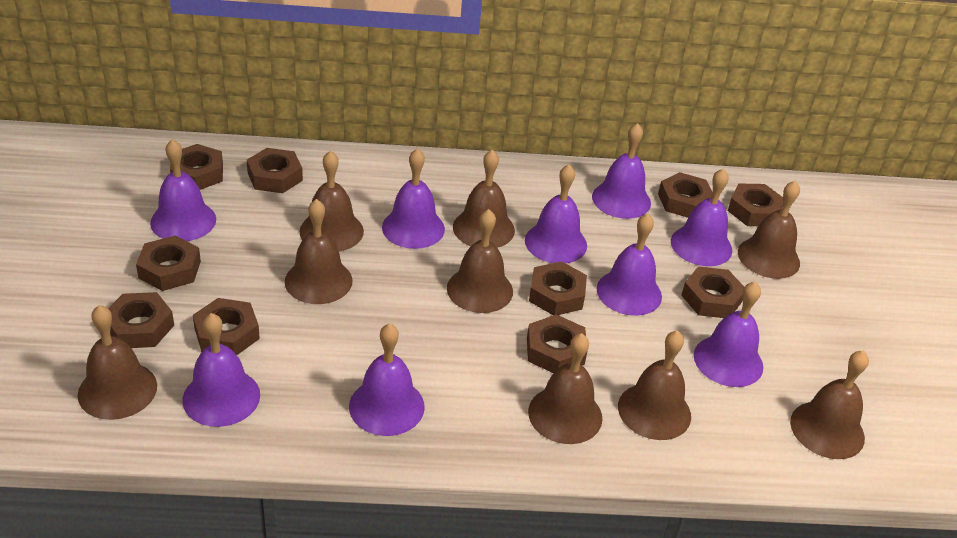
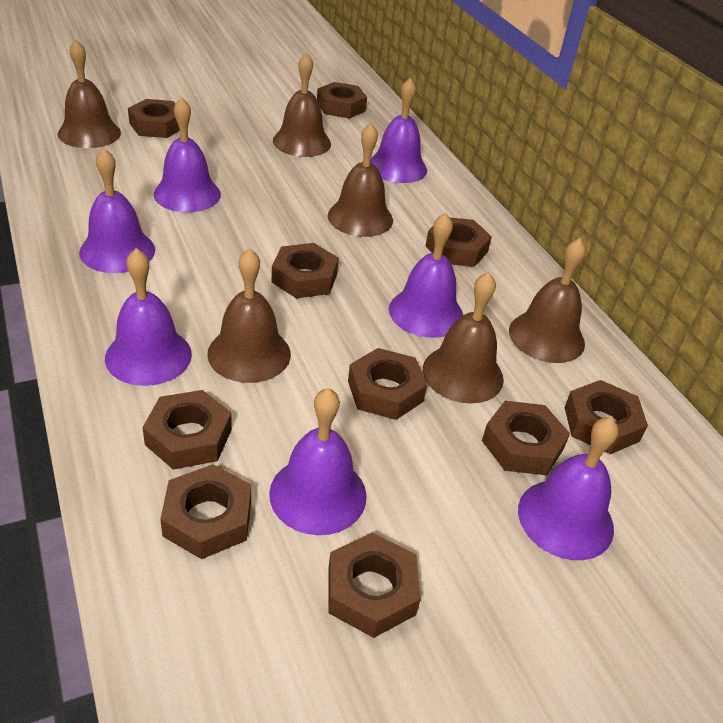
brown bell: 9 -> 6
purple bell: 9 -> 7

